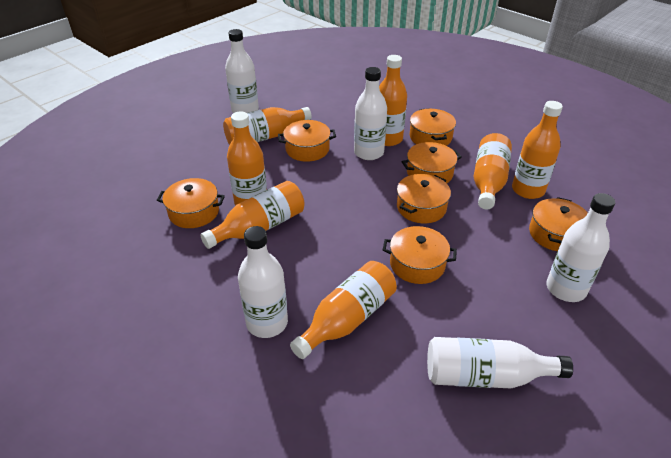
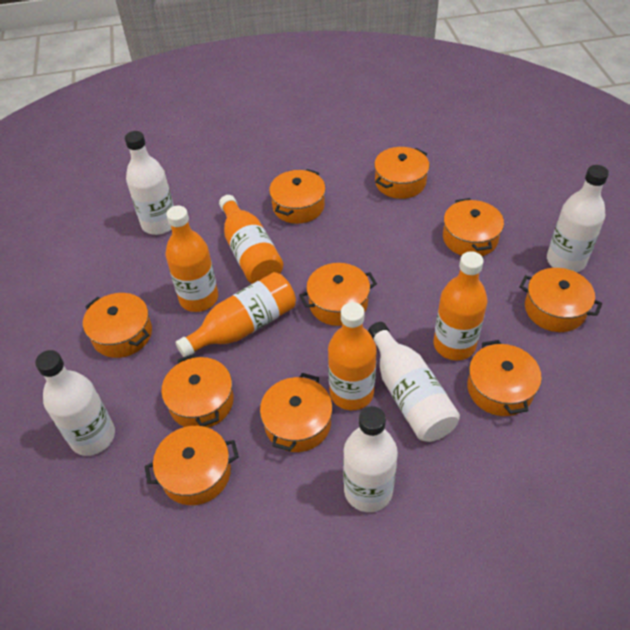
orange bottle: 7 -> 5
orange pot: 7 -> 10

